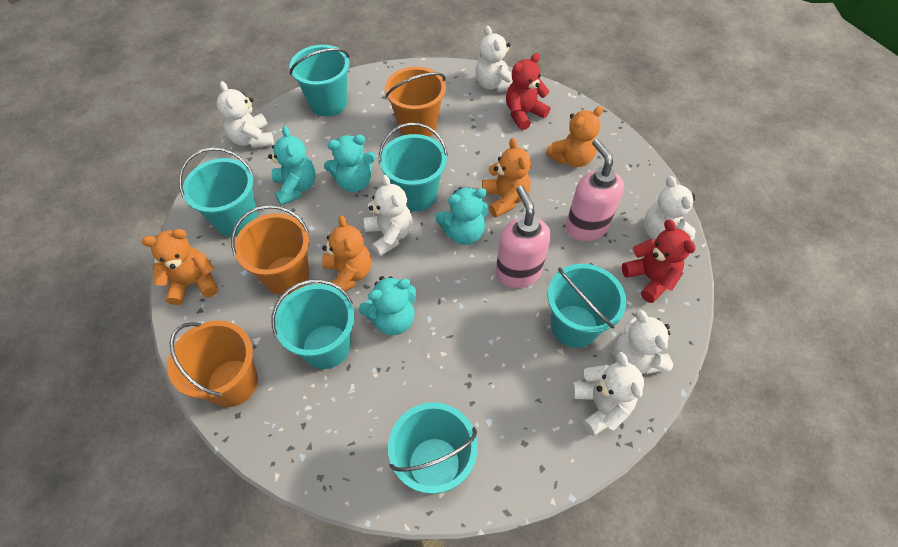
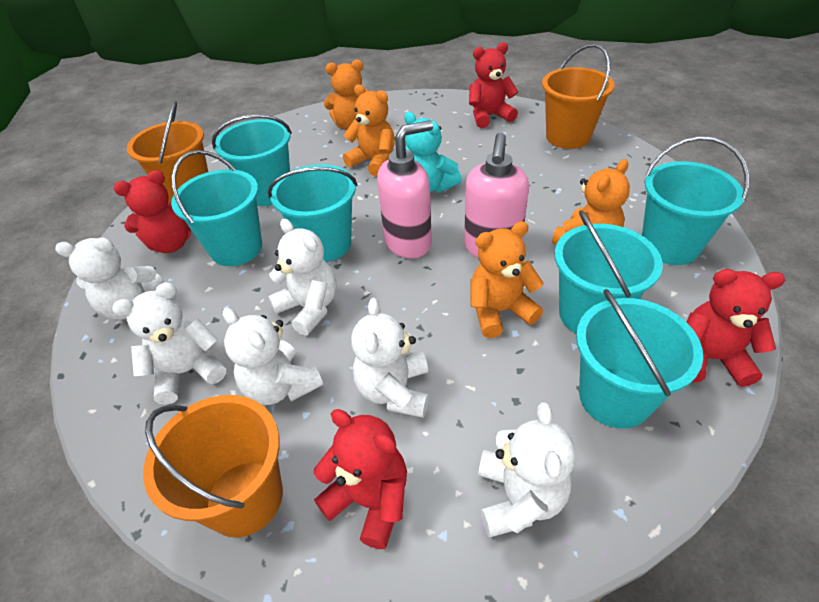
red teddy bear: 2 -> 4
turquoise teddy bear: 4 -> 1

